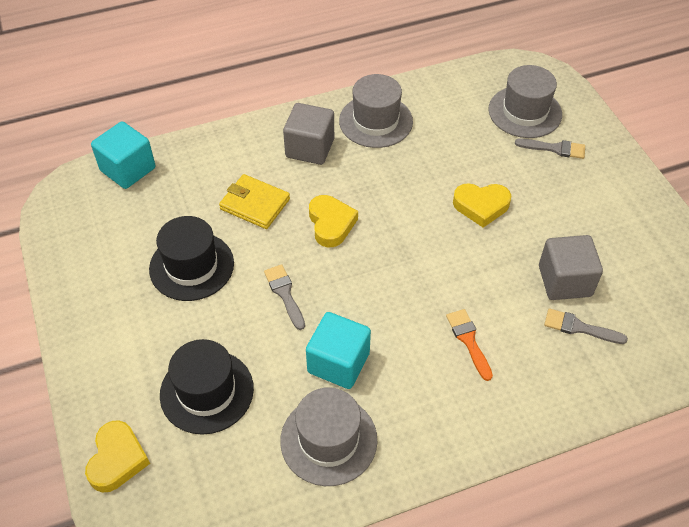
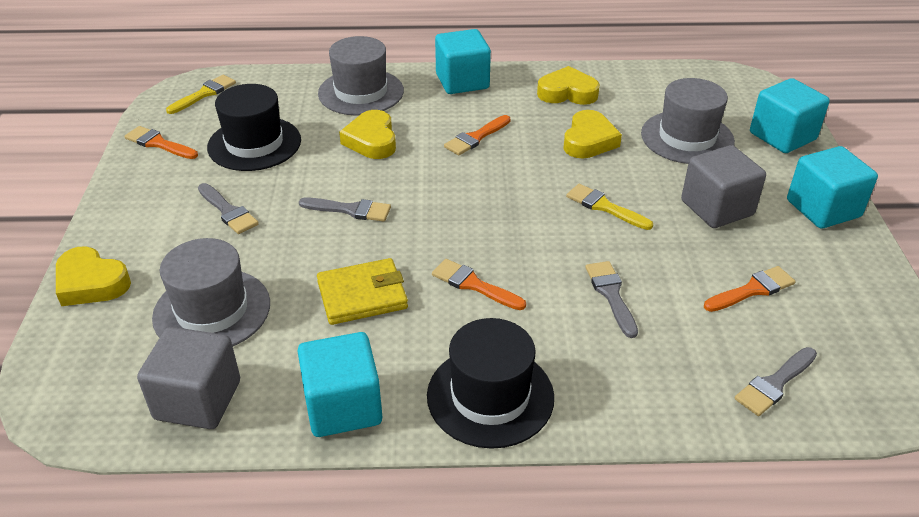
grey brush: 3 -> 4
orange brush: 1 -> 4
turquoise cube: 2 -> 4
yellow brush: 0 -> 2
yellow heart: 3 -> 4

